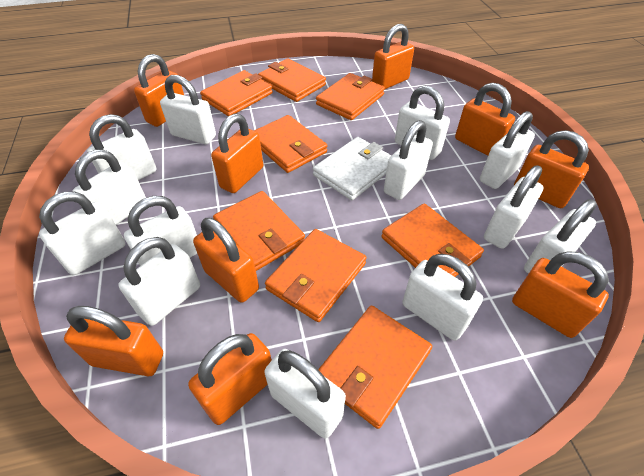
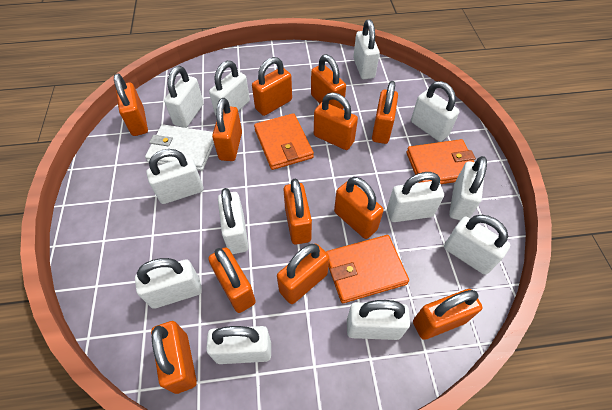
orange padlock: 9 -> 12
orange wallet: 8 -> 3
white padlock: 13 -> 12

